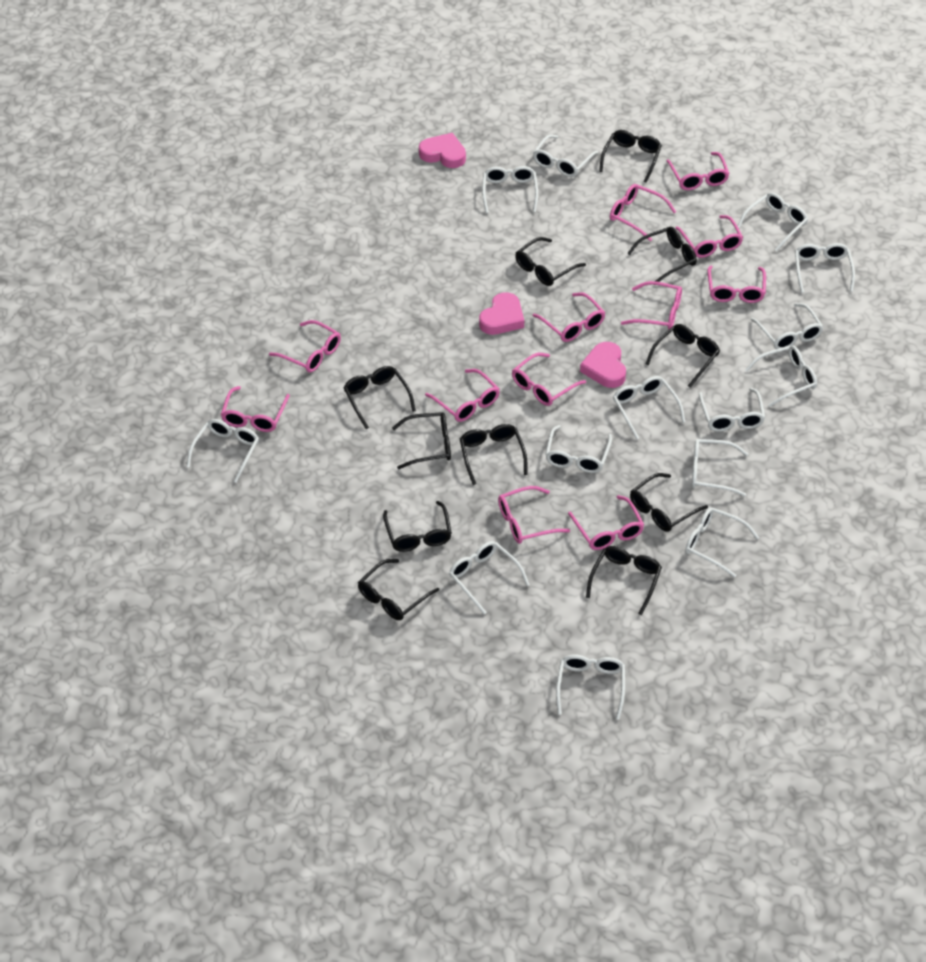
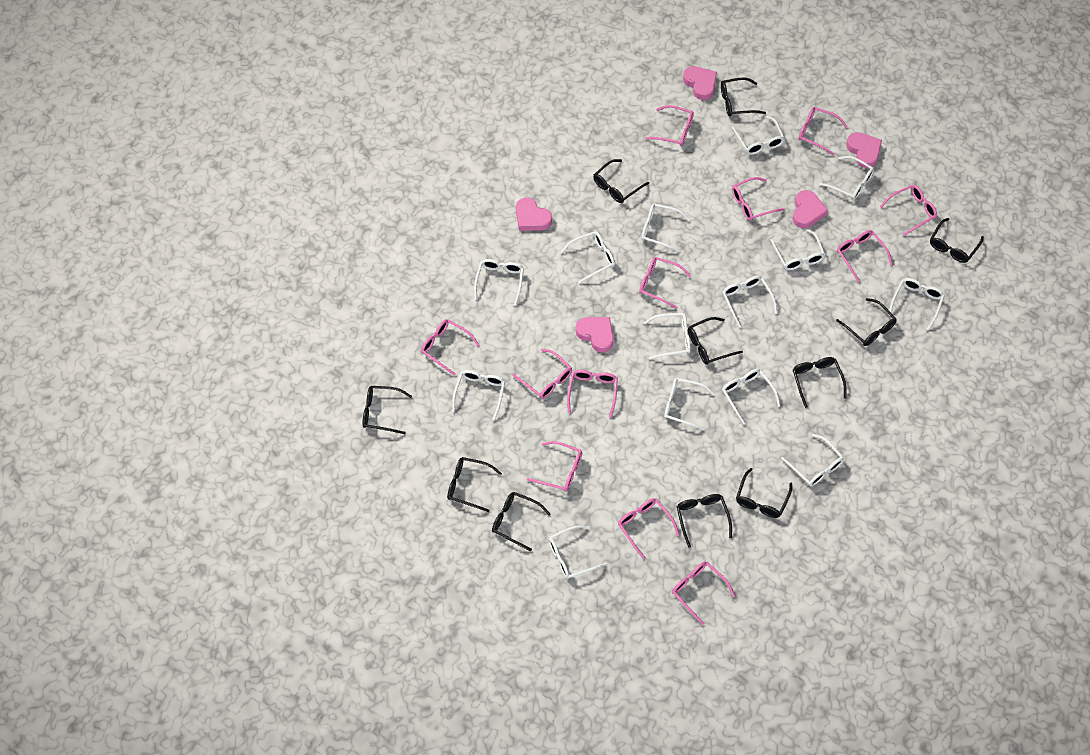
pink heart: 3 -> 5

